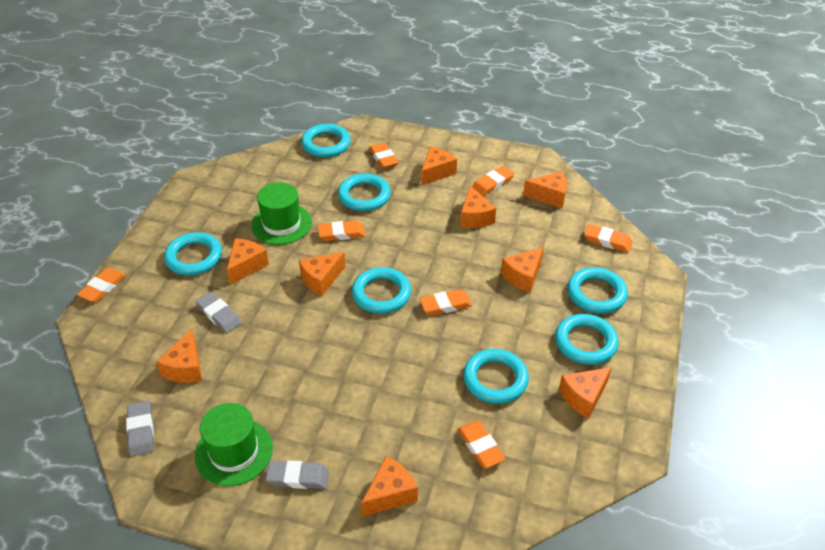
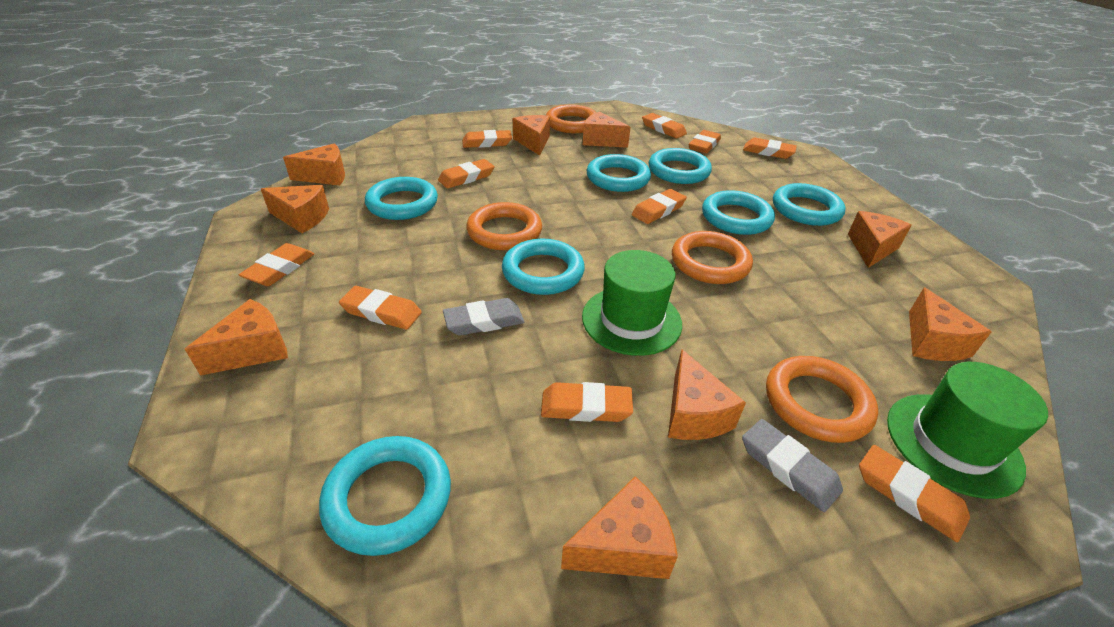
grey eraser: 3 -> 2
orange eraser: 7 -> 10
orange ring: 0 -> 4

